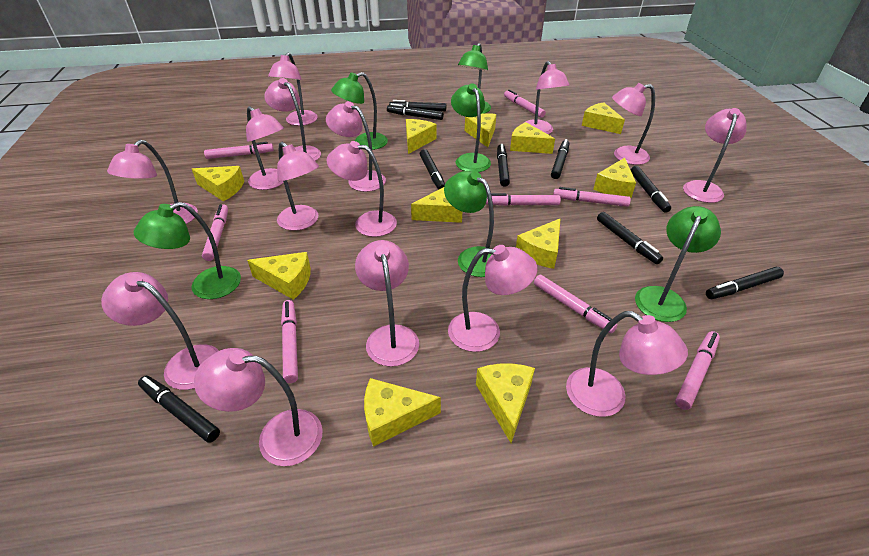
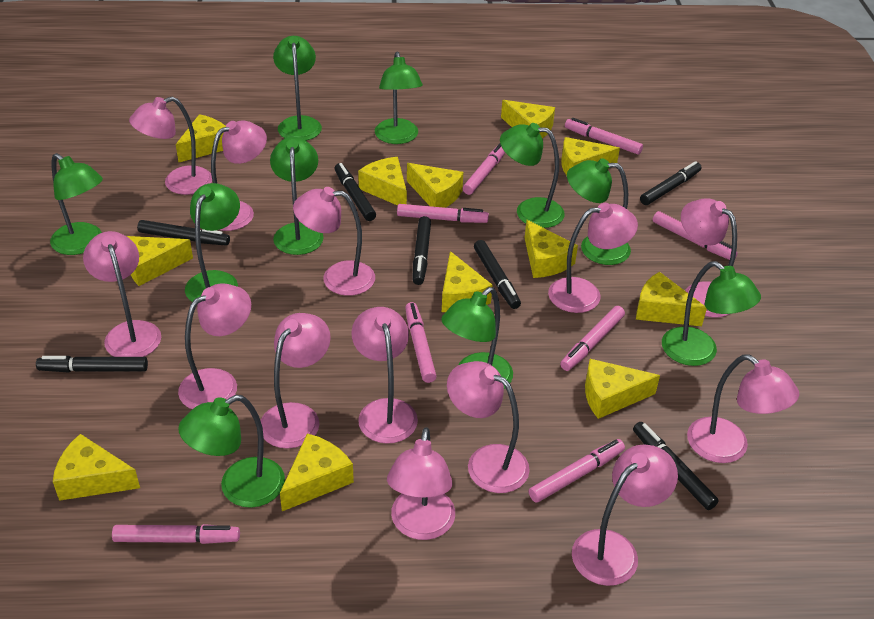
black marker: 9 -> 7
green lamp: 6 -> 10
pink lamp: 15 -> 13
yellow cheese: 11 -> 12

